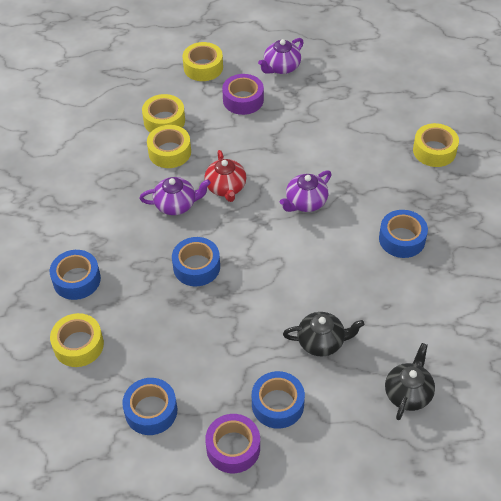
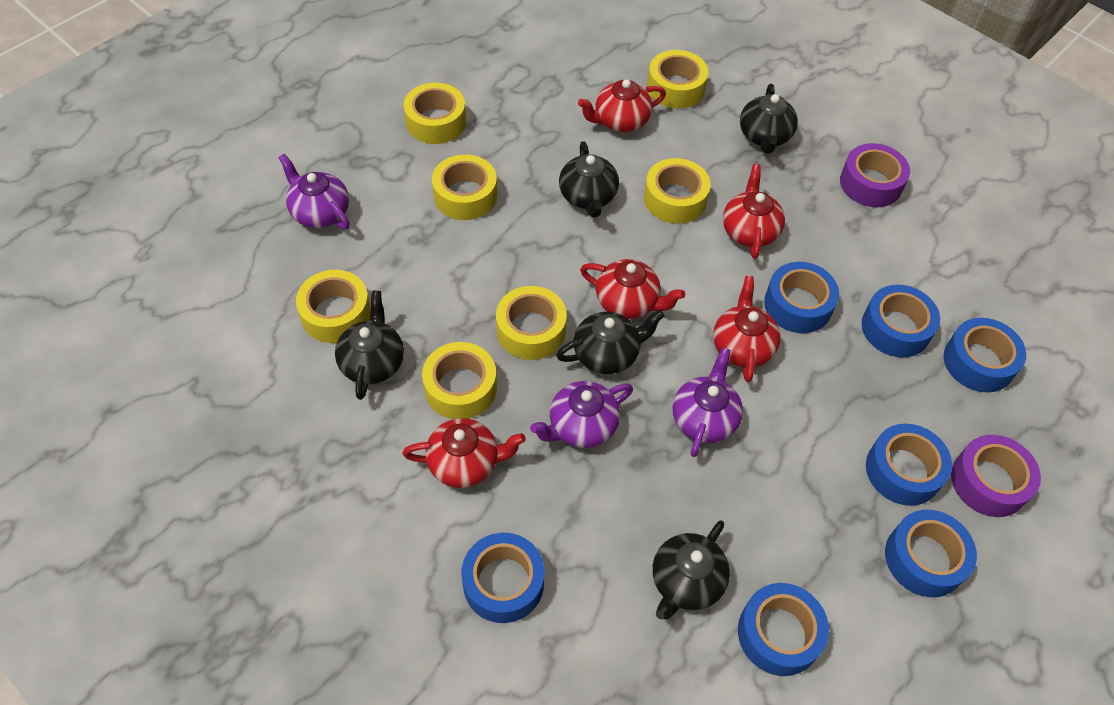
black teapot: 2 -> 5
blue tape: 5 -> 7
red teapot: 1 -> 5
yellow tape: 5 -> 7

